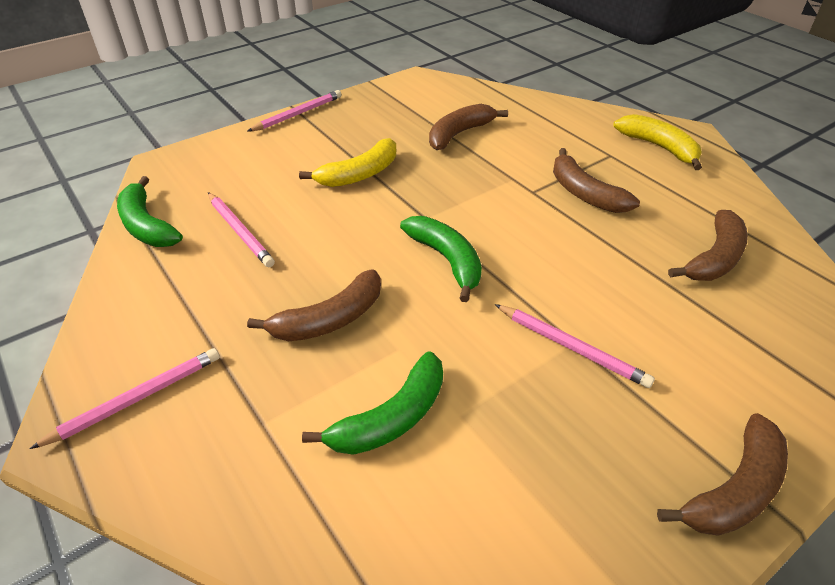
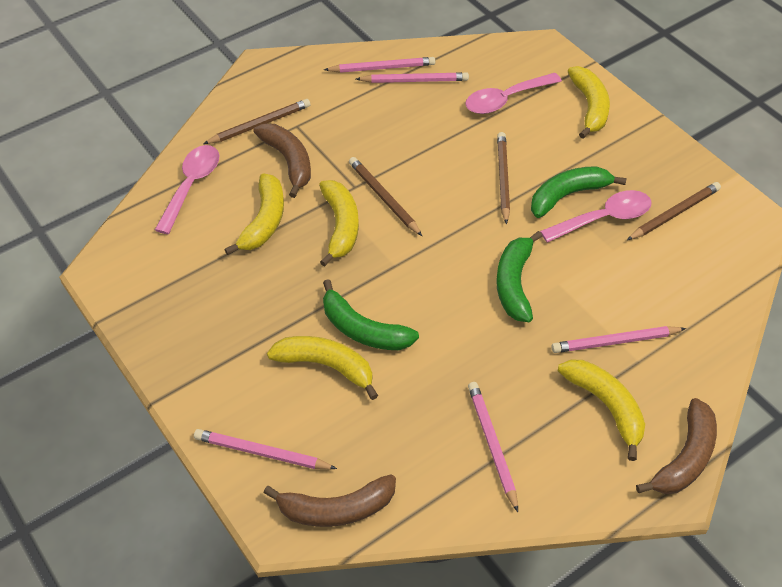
brown banana: 5 -> 3
brown pencil: 0 -> 4
pink pencil: 4 -> 5
pink spoon: 0 -> 3
yellow banana: 2 -> 5

